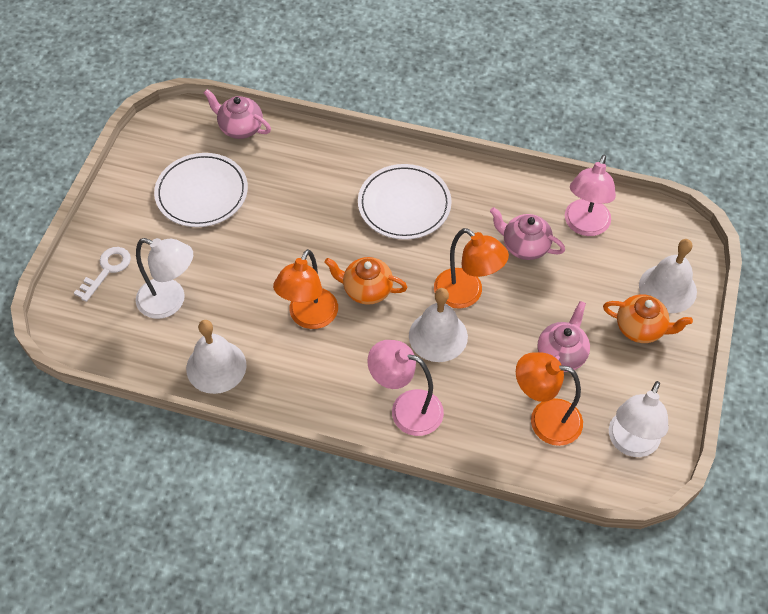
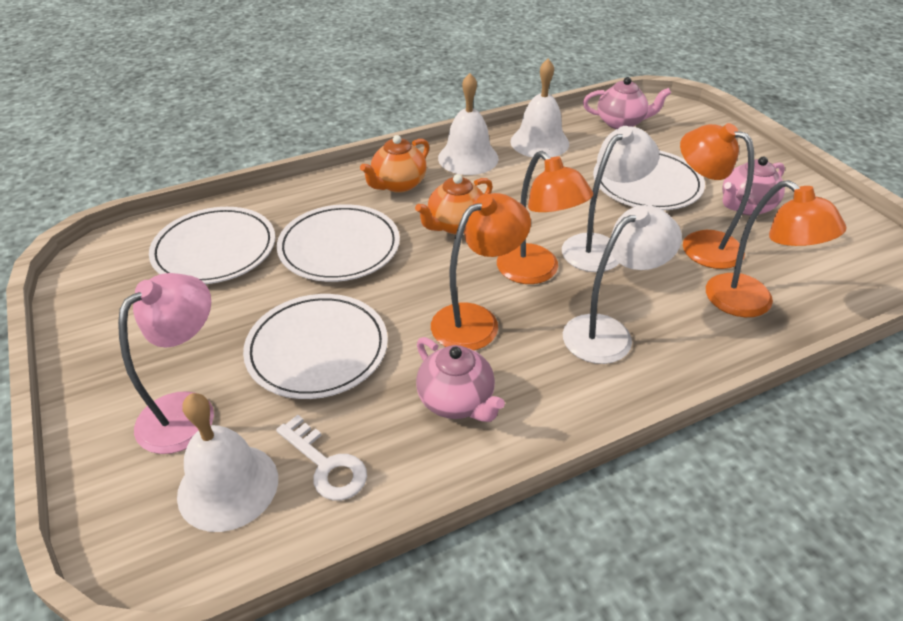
orange lamp: 3 -> 4
pink lamp: 2 -> 1
white plate: 2 -> 4

